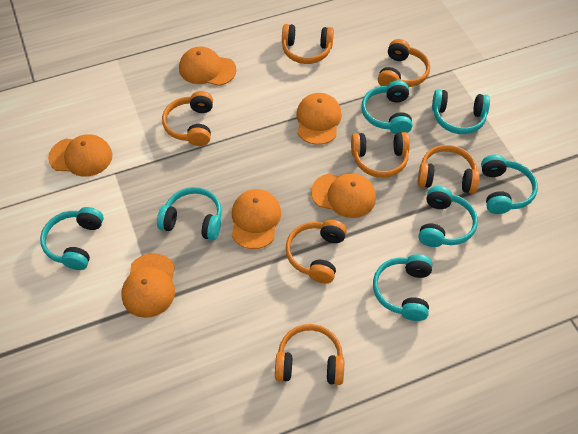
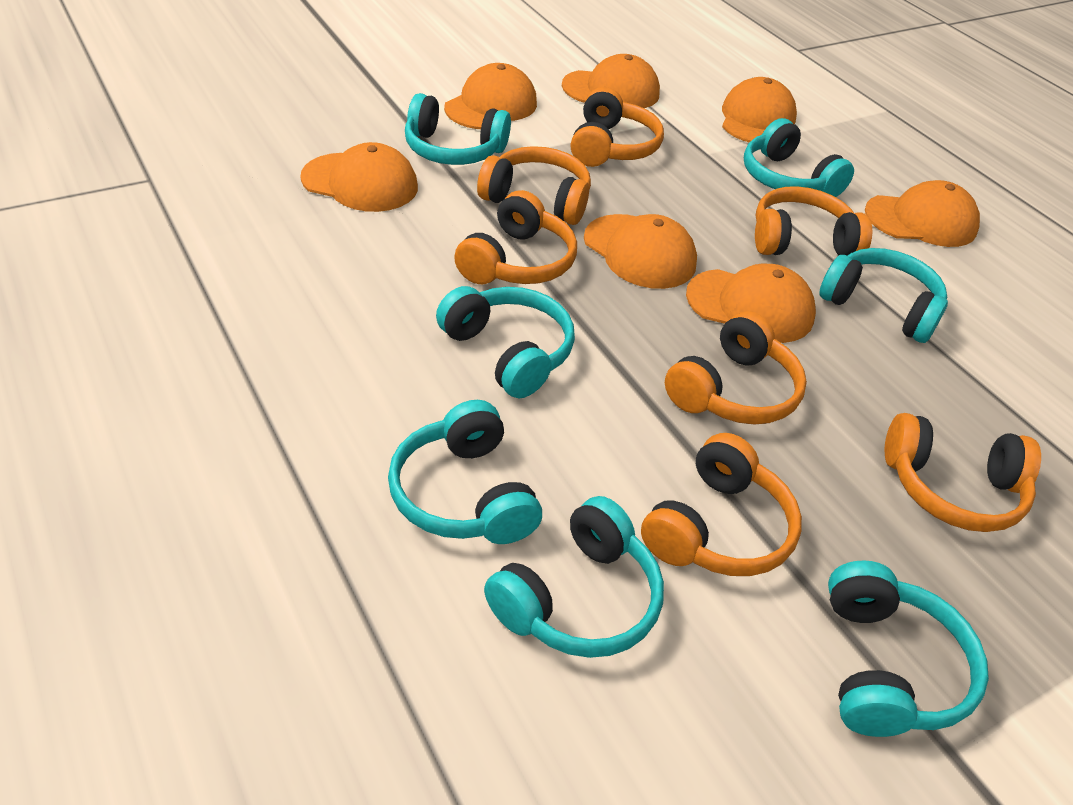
orange cap: 6 -> 7

